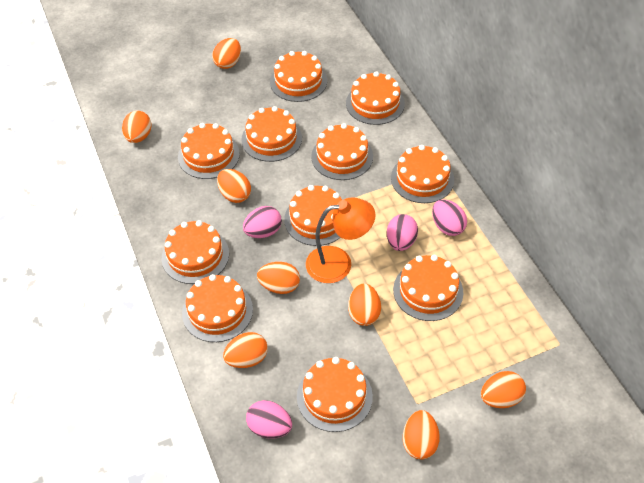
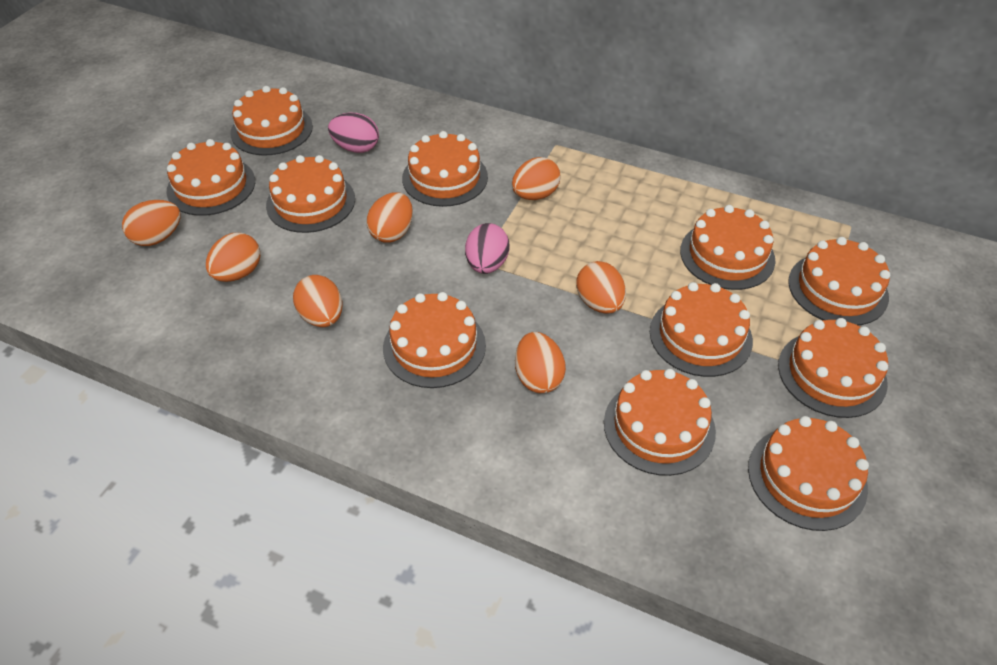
orange egg: 8 -> 7
orange lamp: 1 -> 0
pink egg: 4 -> 2

